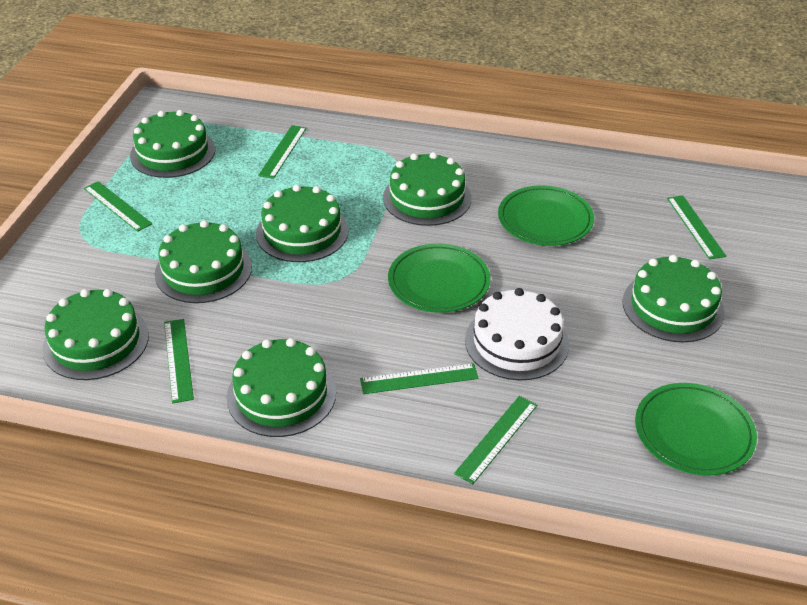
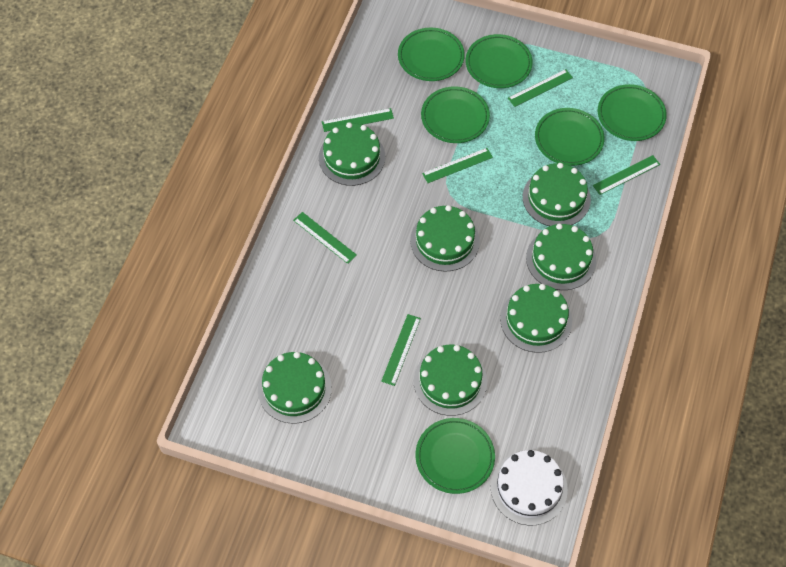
green plate: 3 -> 6

